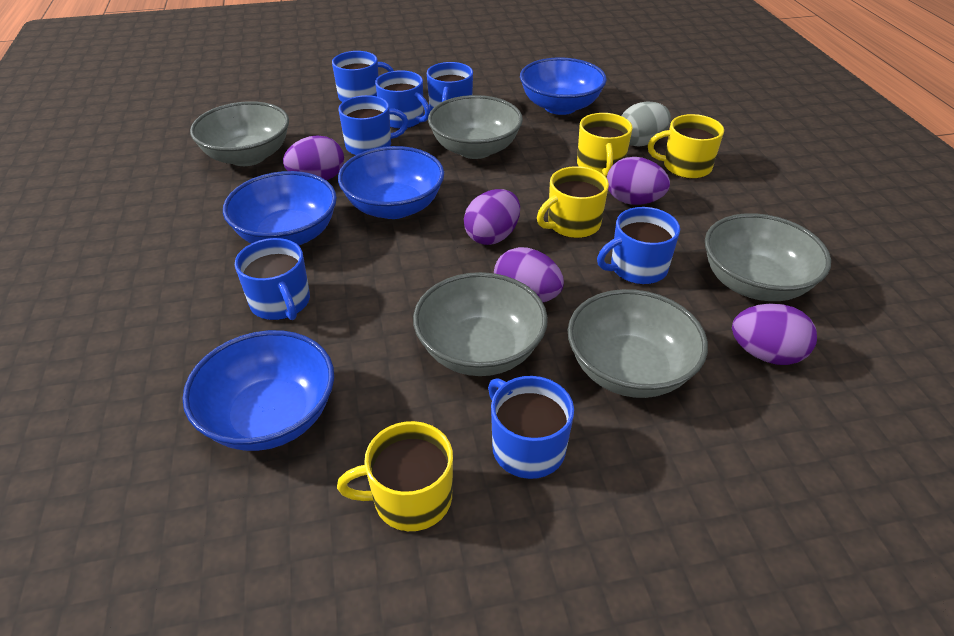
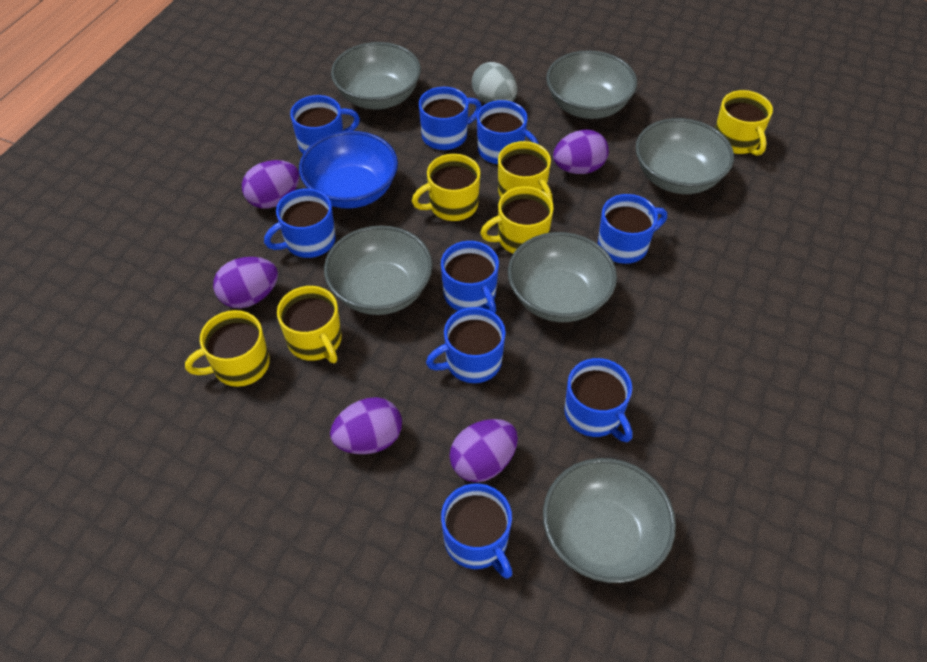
blue bowl: 4 -> 1
blue mug: 7 -> 9
grey bowl: 5 -> 6
yellow mug: 4 -> 6

